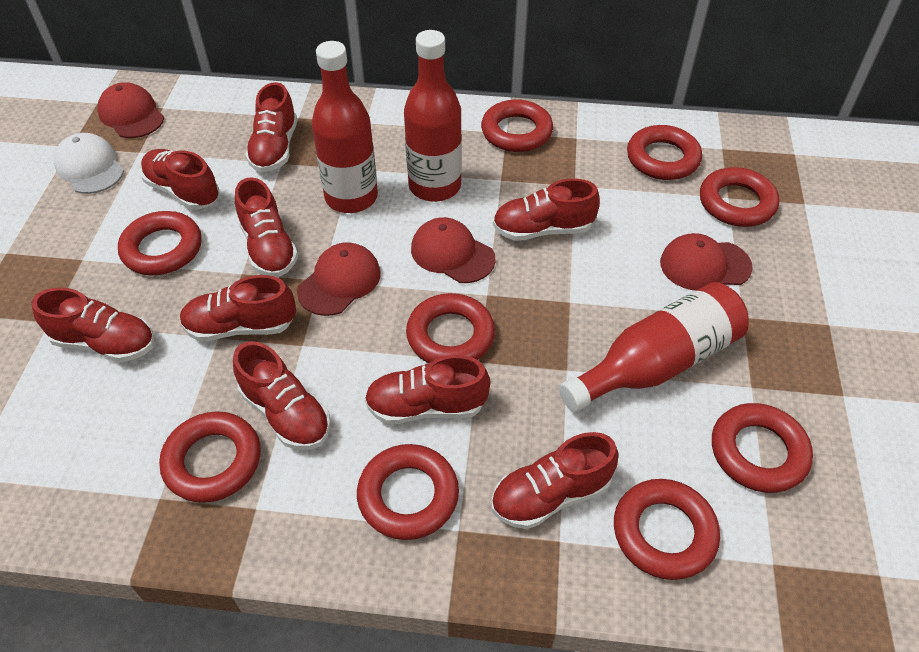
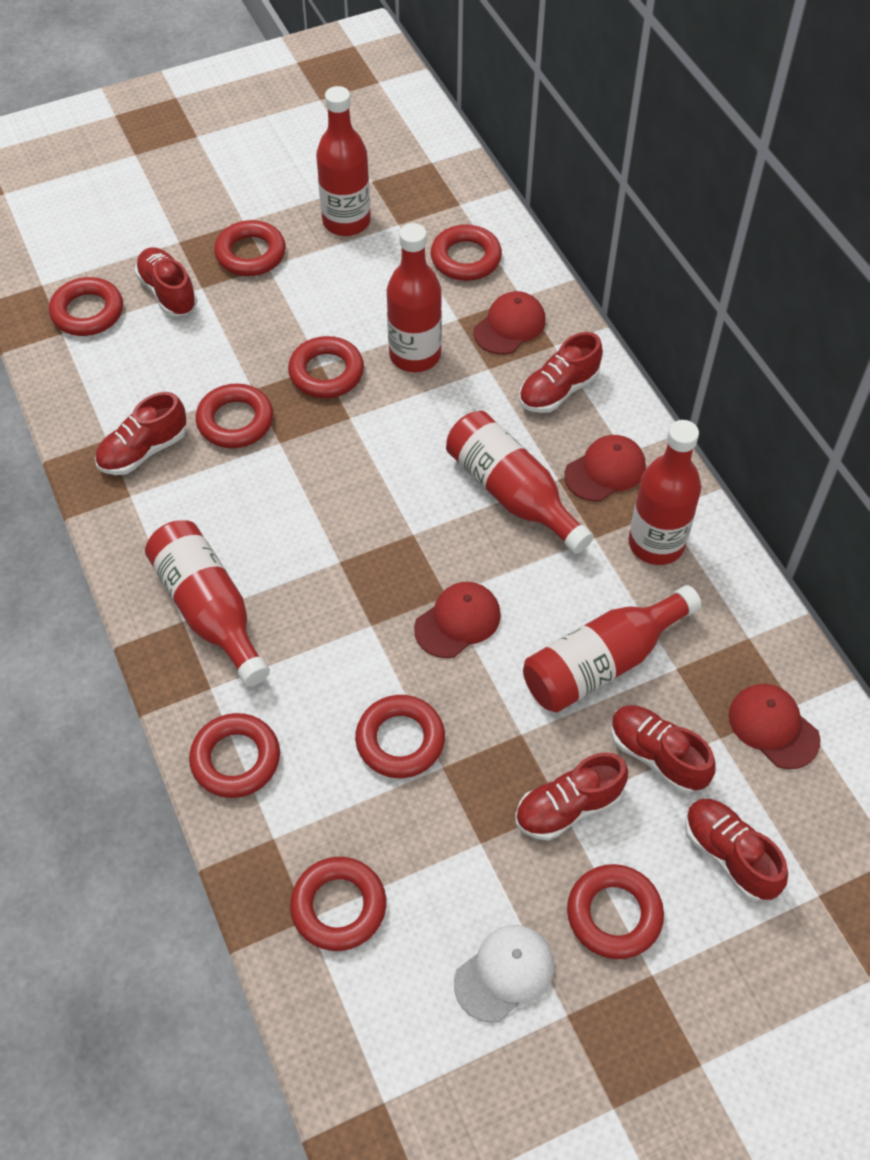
red bottle: 3 -> 6
red shoe: 9 -> 6

